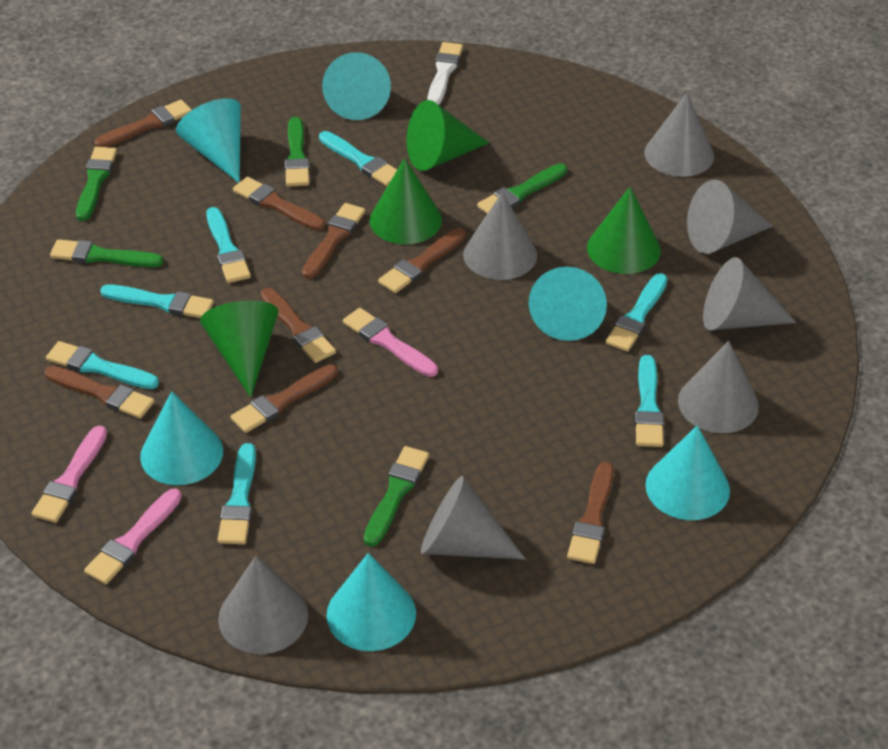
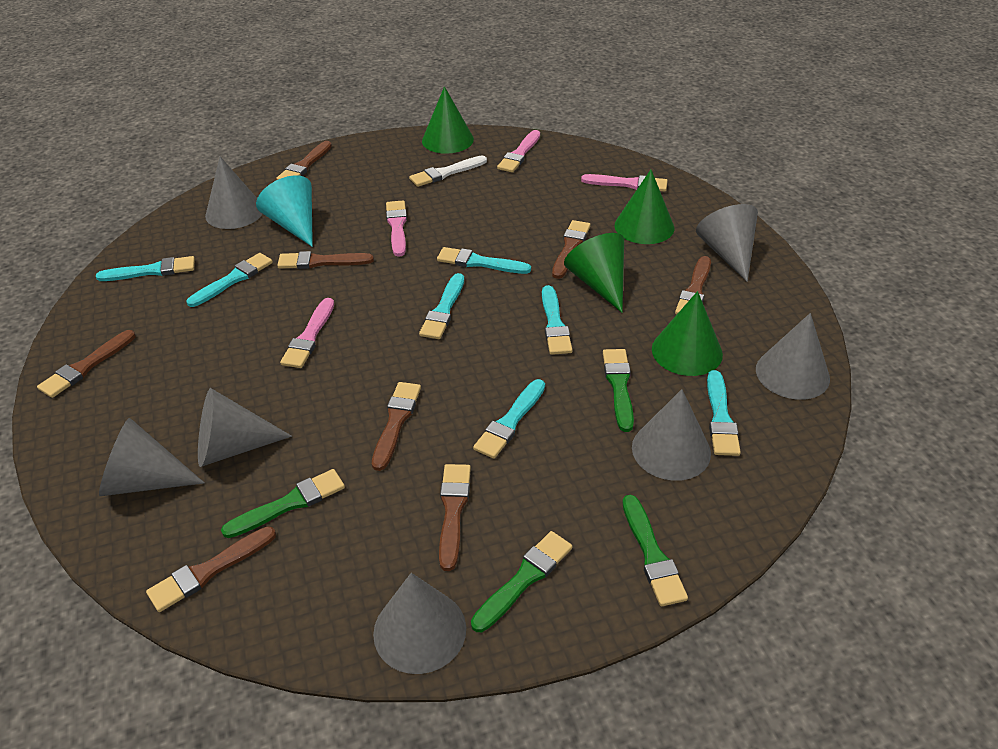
green brush: 5 -> 4
pink brush: 3 -> 4
turquoise cone: 6 -> 1

